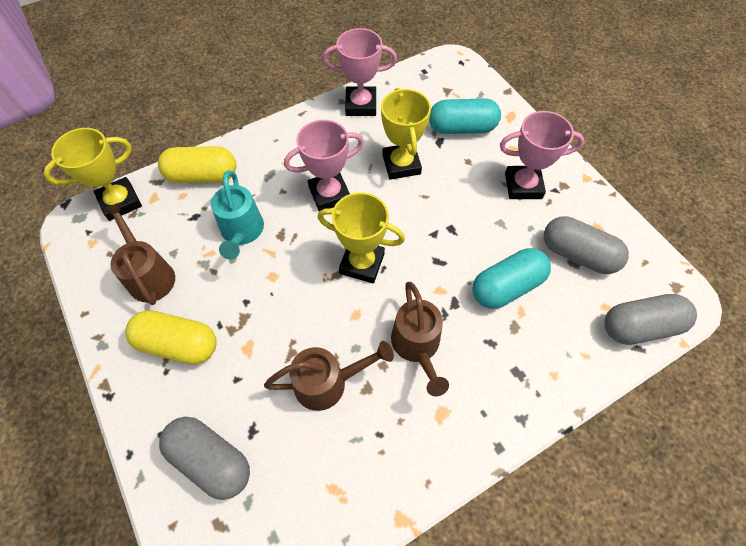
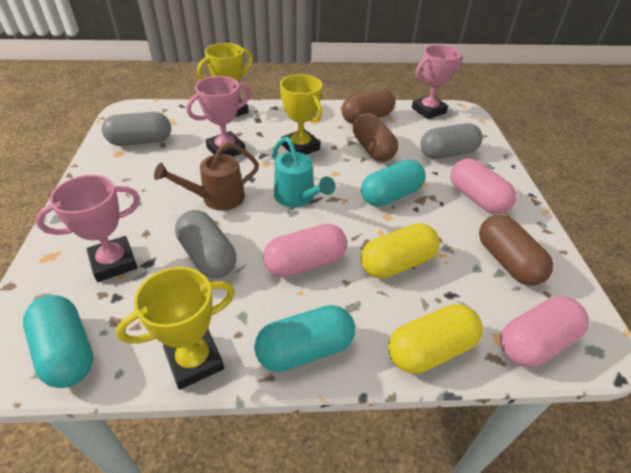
brown capsule: 0 -> 3
brown watering can: 3 -> 1
pink capsule: 0 -> 3
turquoise capsule: 2 -> 3

